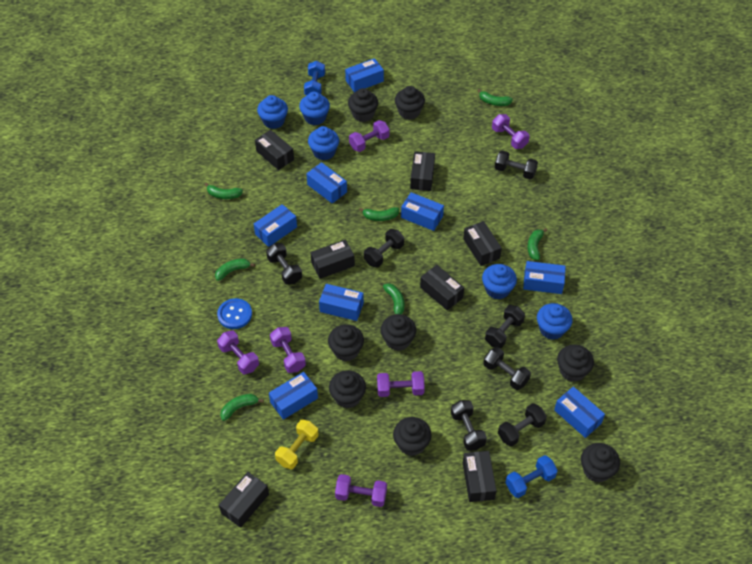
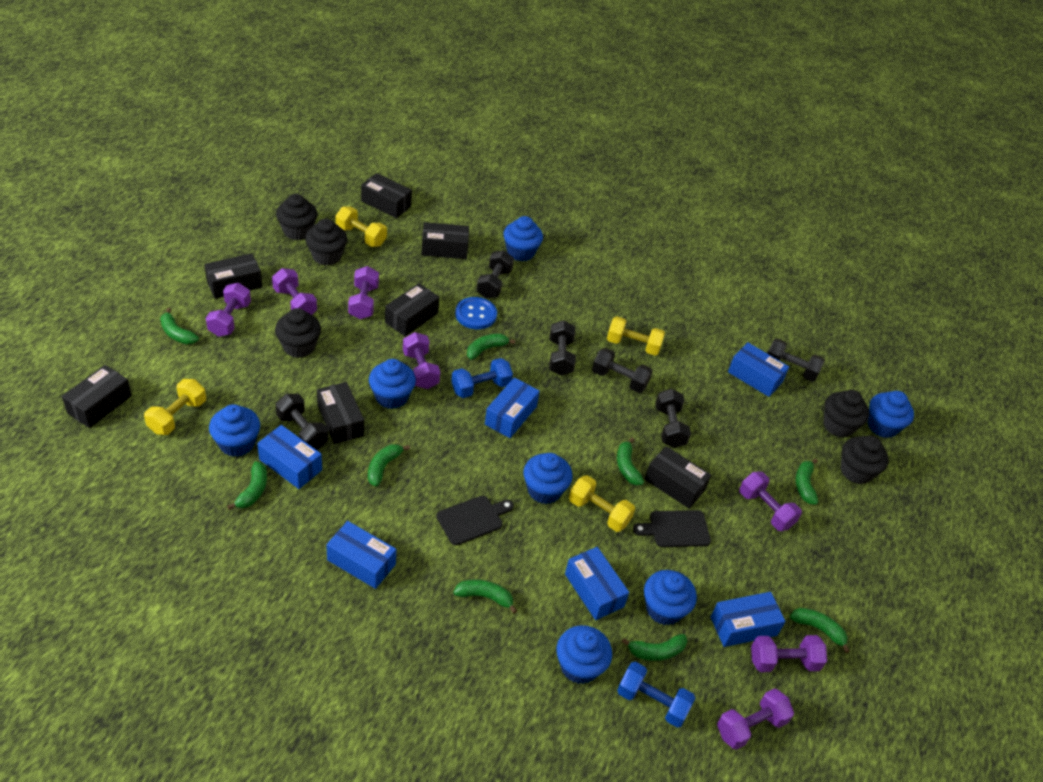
black cupcake: 8 -> 5
black cutting board: 0 -> 2
black dumbbell: 7 -> 6
blue box: 8 -> 6
blue cupcake: 5 -> 7
green banana: 7 -> 9
purple dumbbell: 6 -> 7
yellow dumbbell: 1 -> 4

